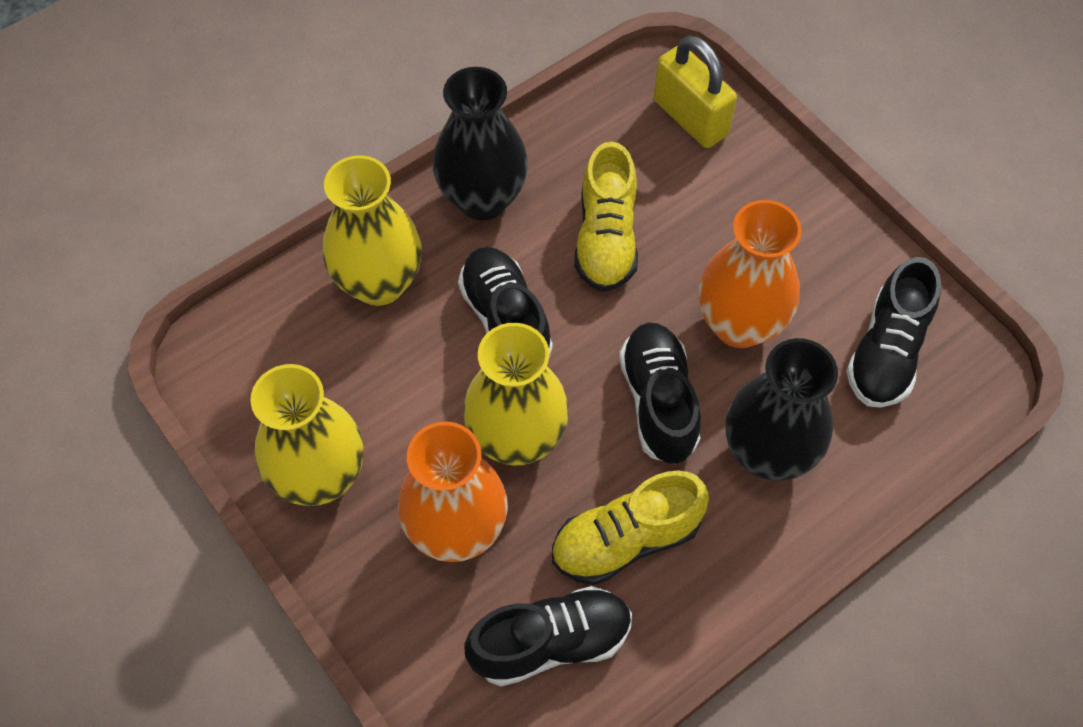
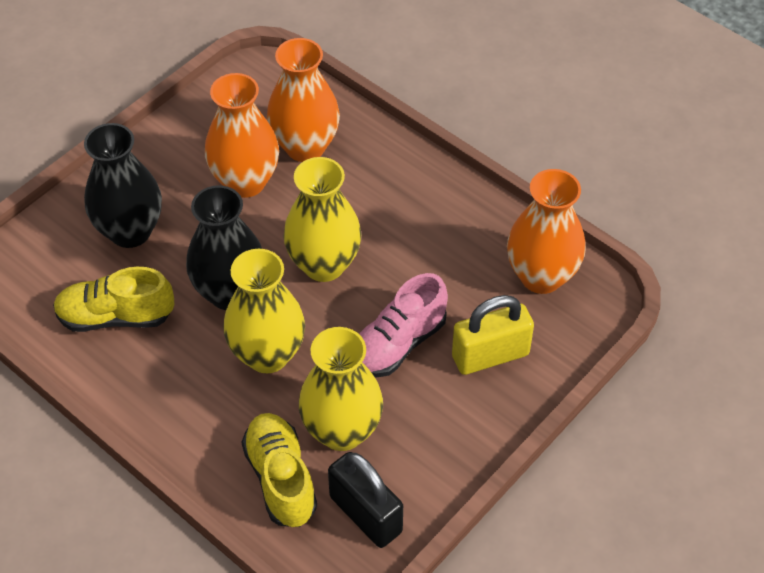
black padlock: 0 -> 1
black shoe: 4 -> 0
orange vase: 2 -> 3
pink shoe: 0 -> 1

